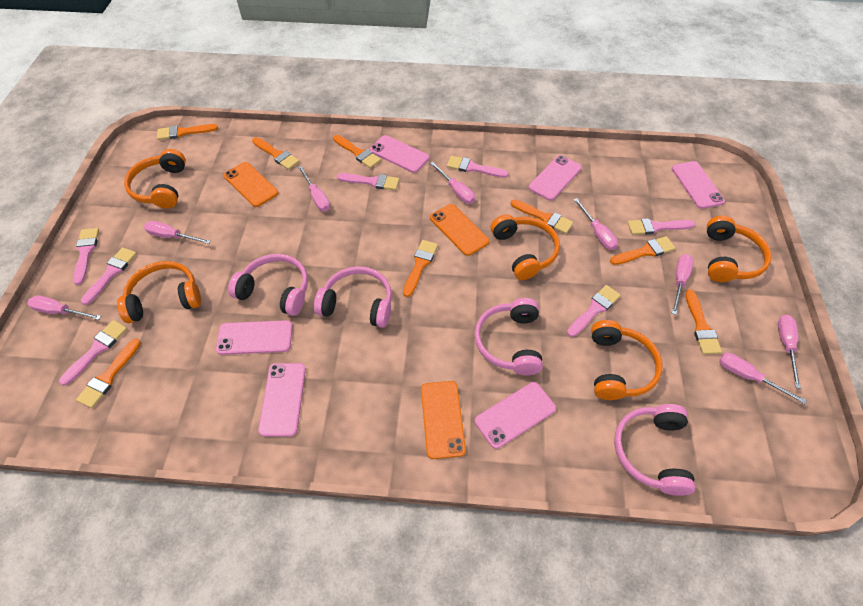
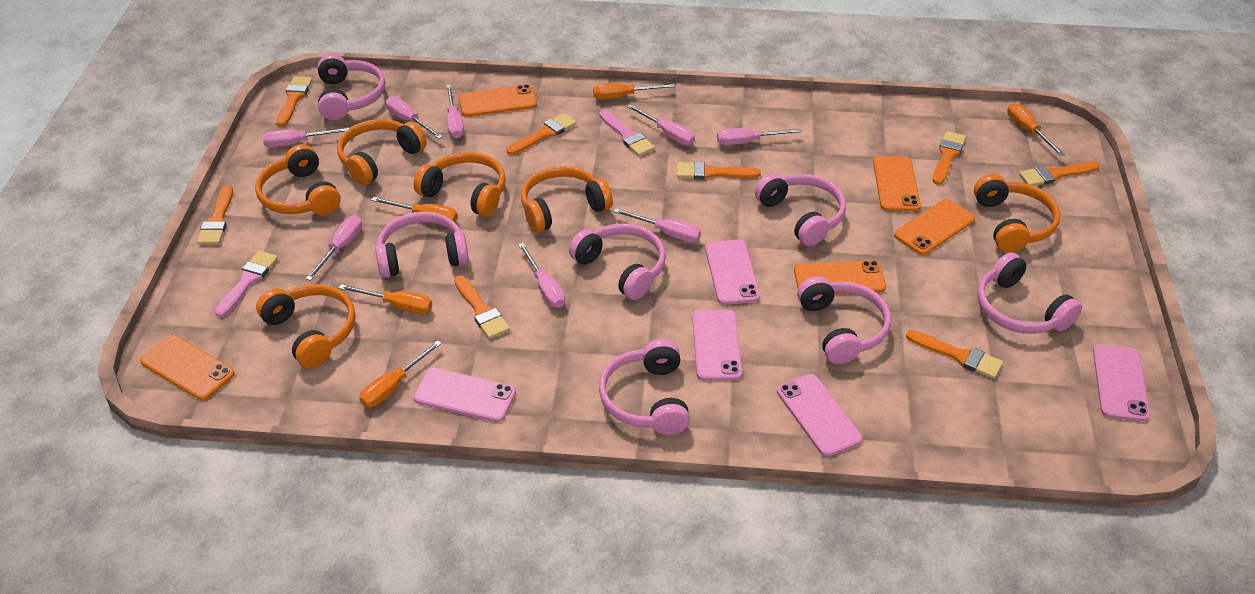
orange headphones: 5 -> 6
orange phone: 3 -> 5
orange screwdriver: 0 -> 5
pink brush: 7 -> 2
pink headphones: 4 -> 7
pink phone: 6 -> 5

